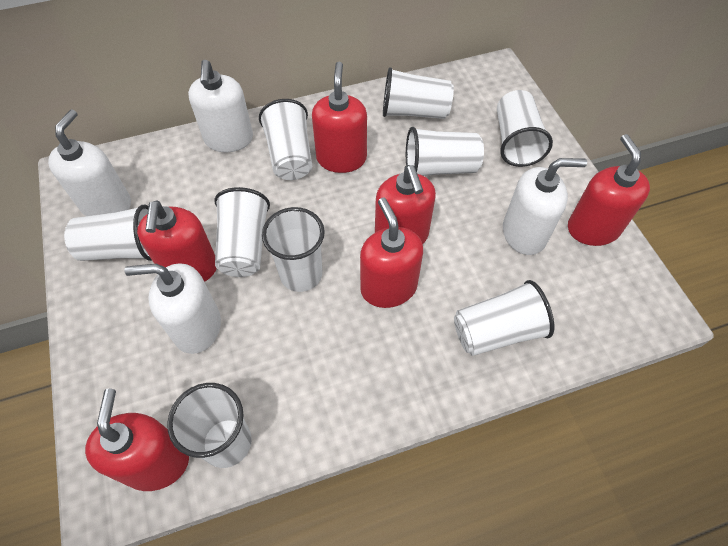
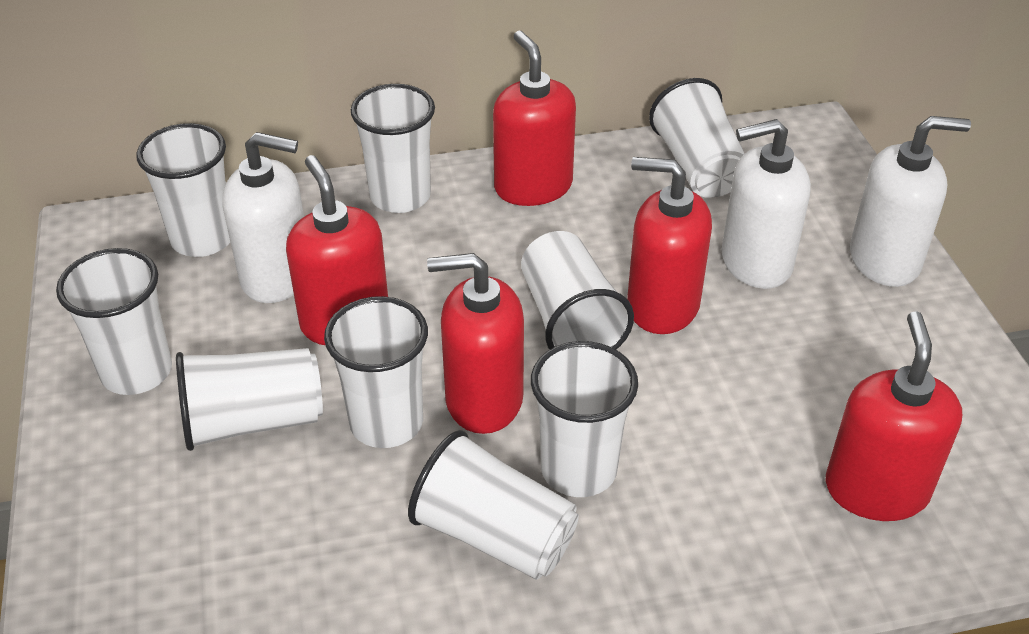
red soap dispenser: 6 -> 5
white soap dispenser: 4 -> 3

